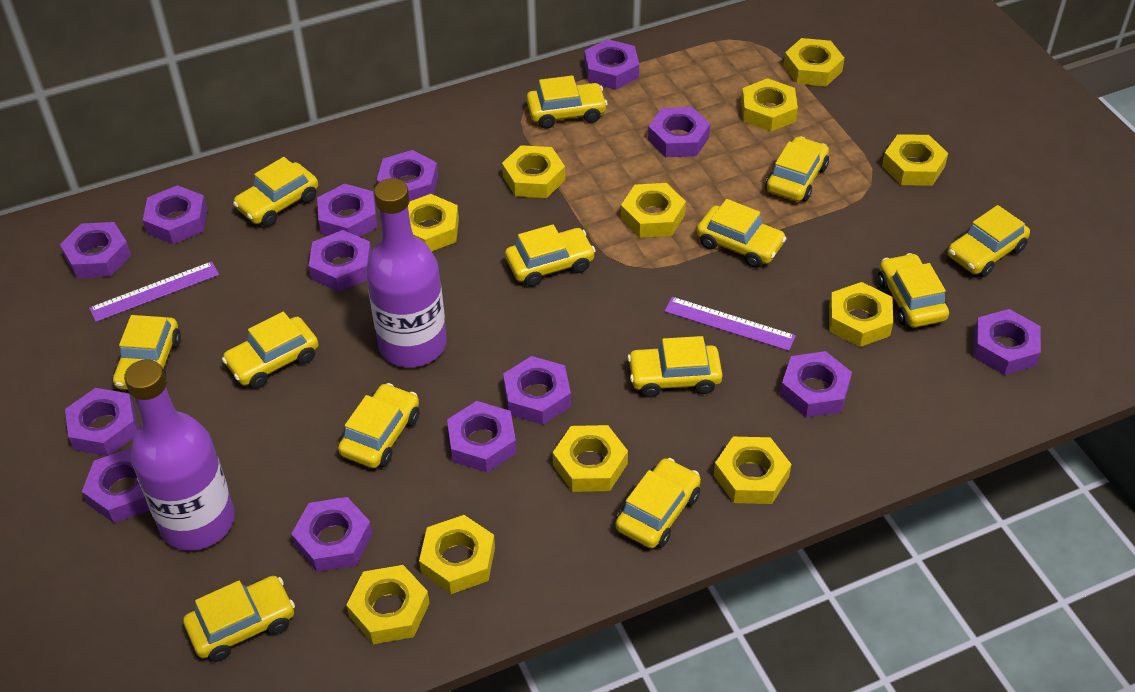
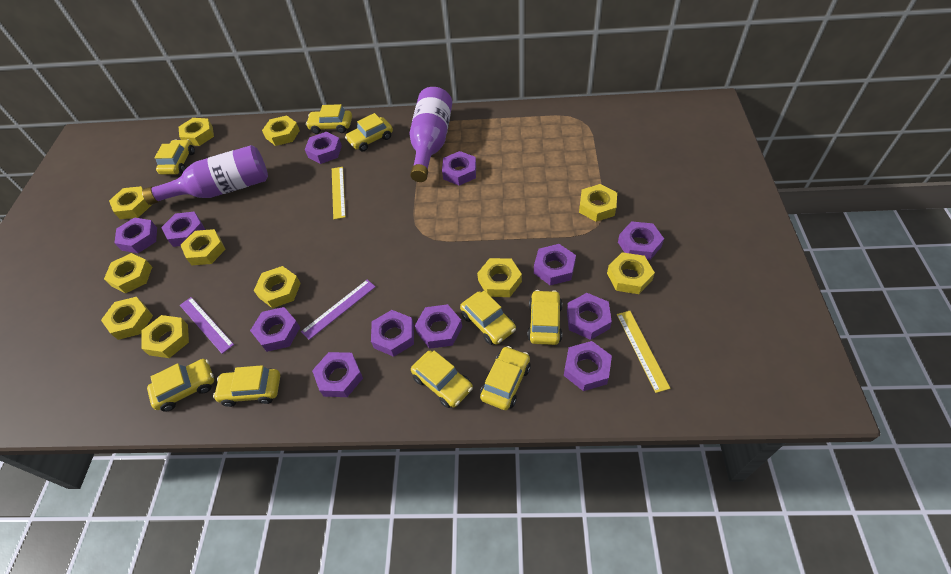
purple nut: 14 -> 12
yellow car: 13 -> 9
yellow ruler: 0 -> 2

